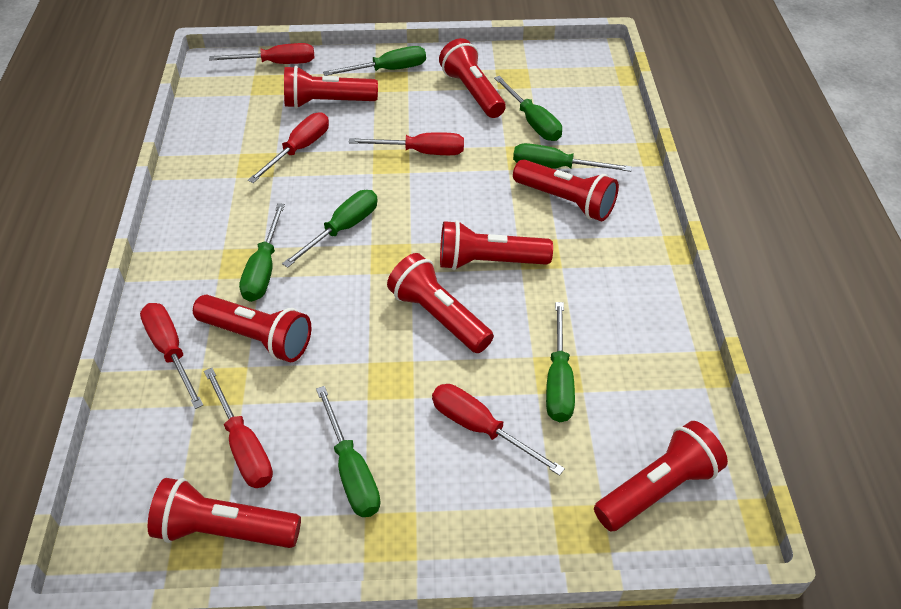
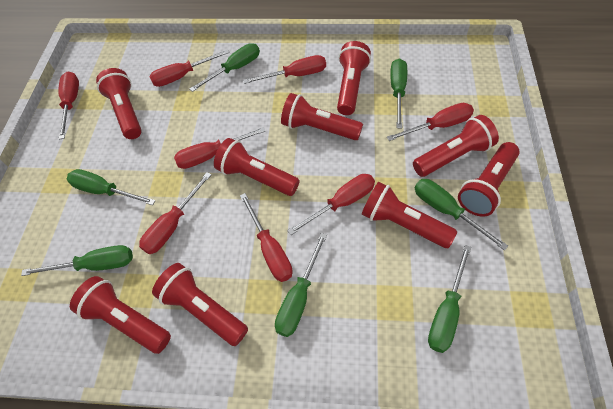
red flashlight: 8 -> 9
red screwdriver: 6 -> 8

